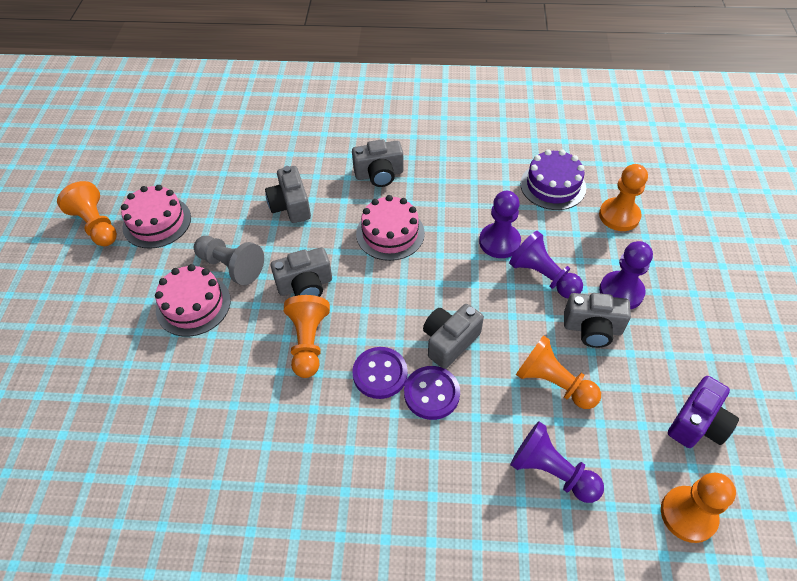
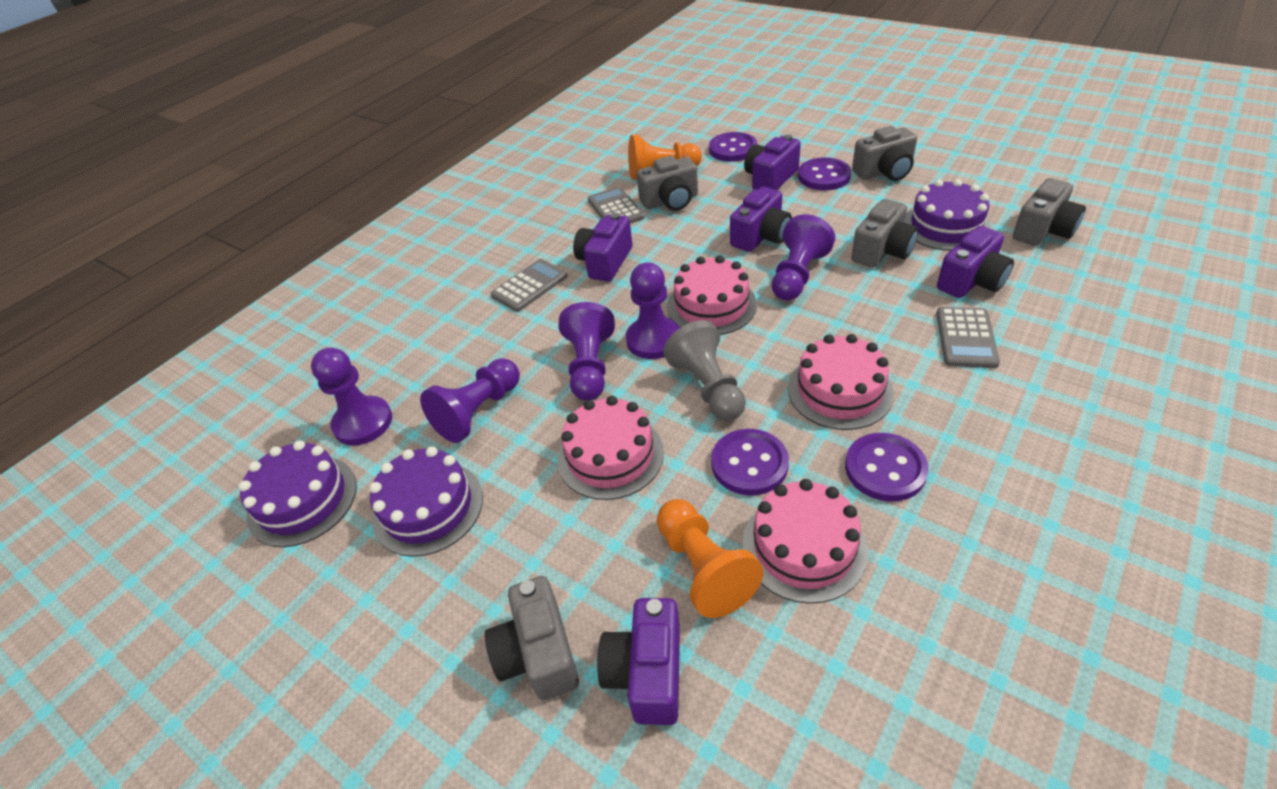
grey calculator: 0 -> 3
orange pawn: 5 -> 2
pink cake: 3 -> 4
purple button: 2 -> 4
purple cake: 1 -> 3
purple camera: 1 -> 5
purple pawn: 4 -> 5

